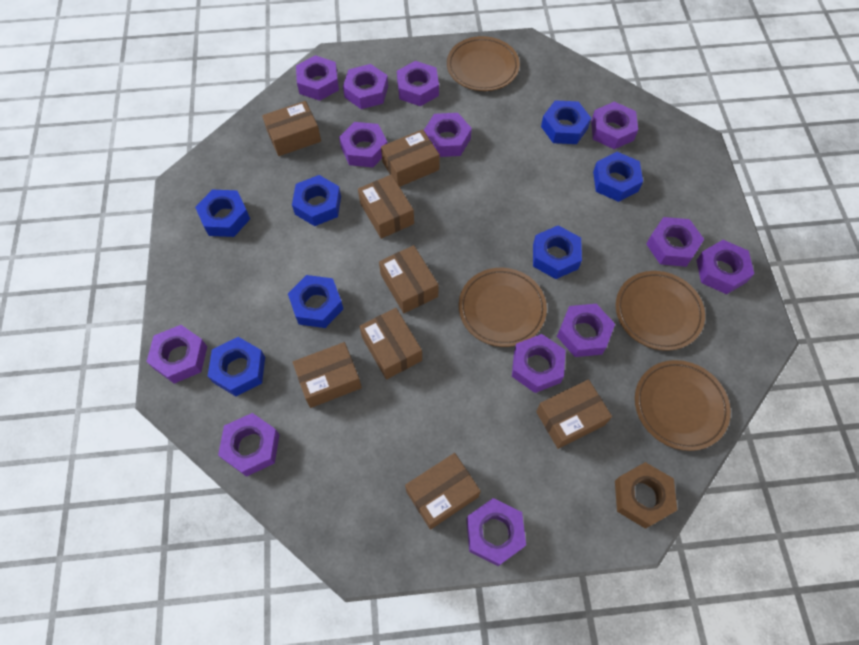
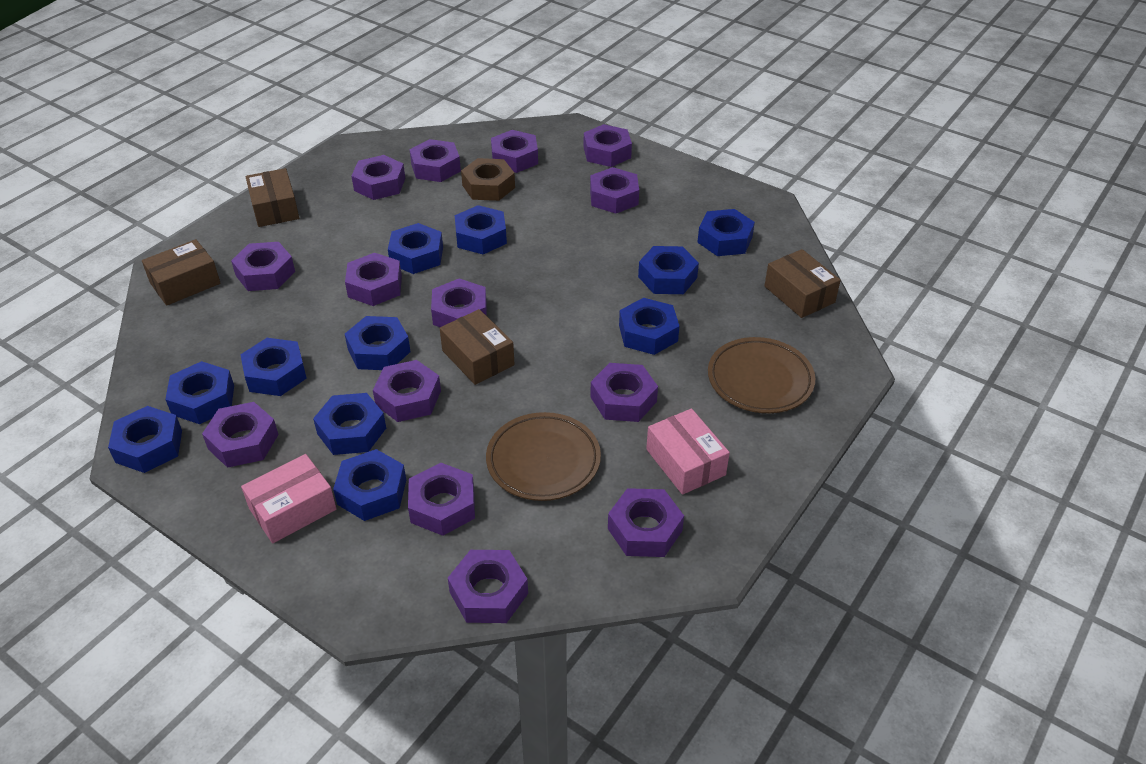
blue nut: 7 -> 11
brown box: 8 -> 4
brown plate: 4 -> 2
pink box: 0 -> 2
purple nut: 13 -> 14

